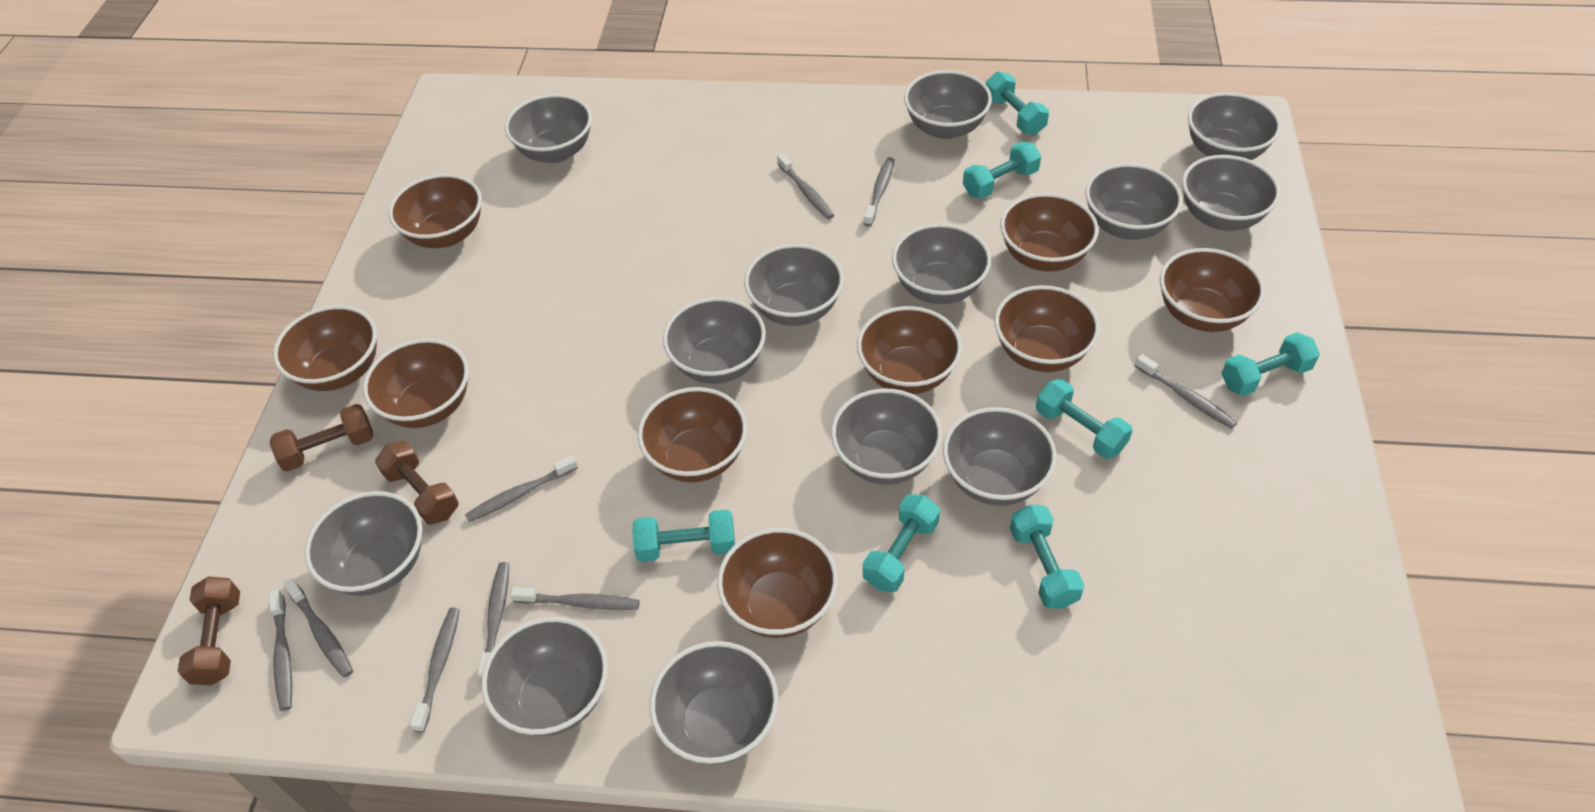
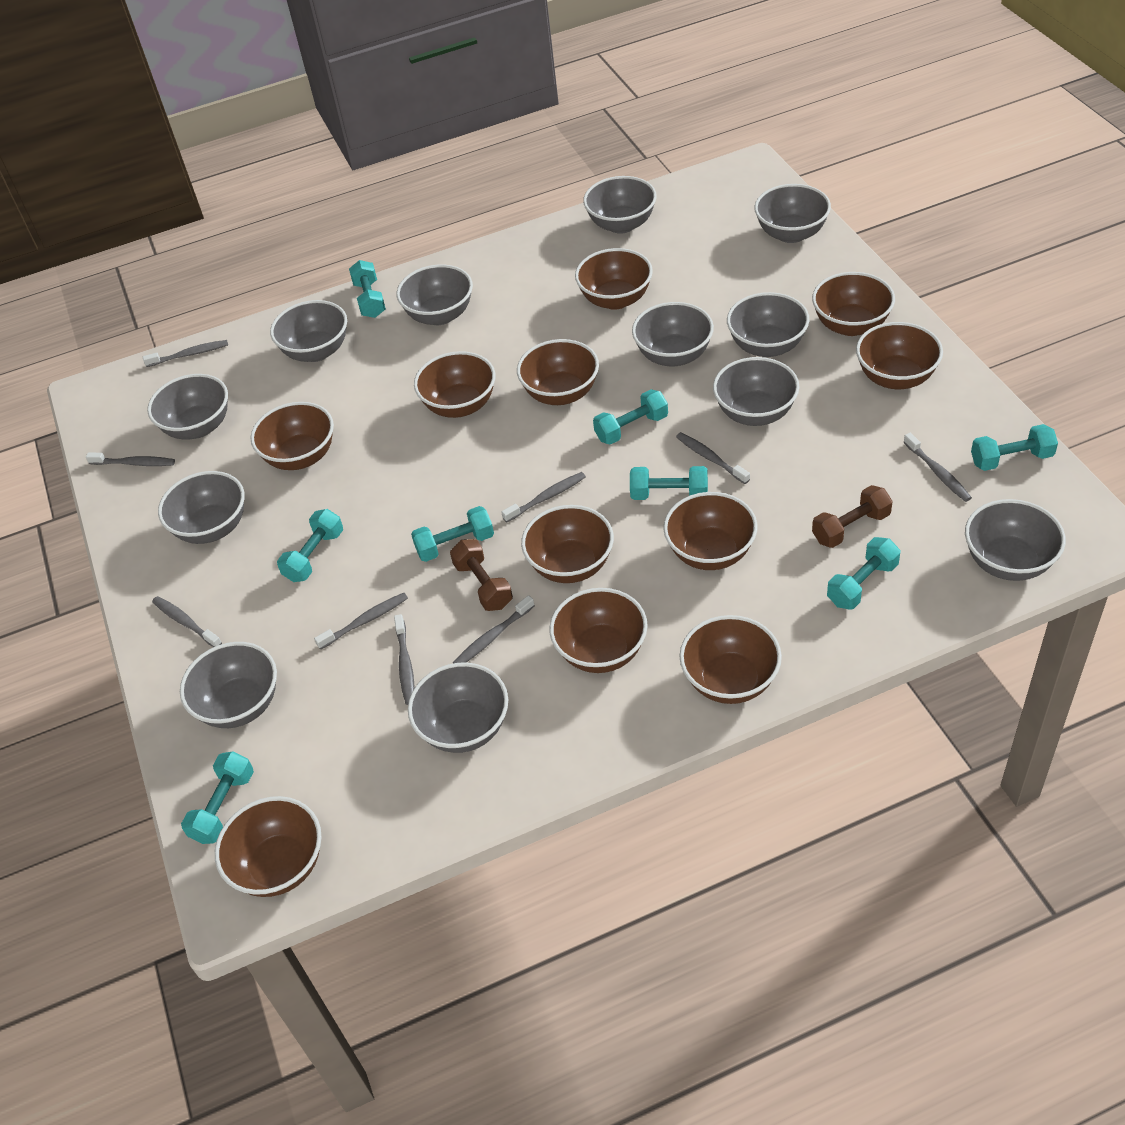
brown bowl: 9 -> 11
brown dumbbell: 3 -> 2
grey bowl: 13 -> 12
turquoise dumbbell: 7 -> 8

